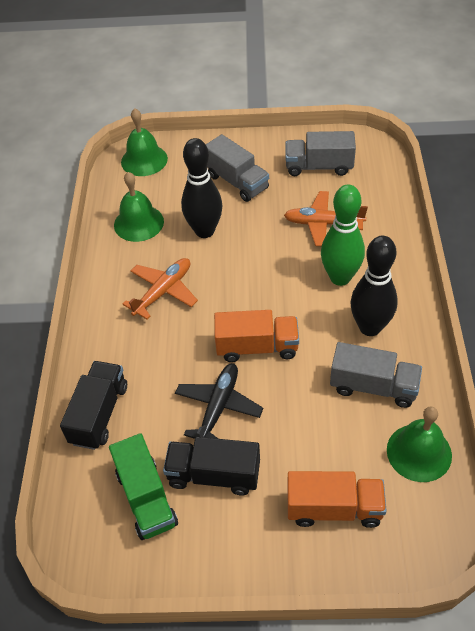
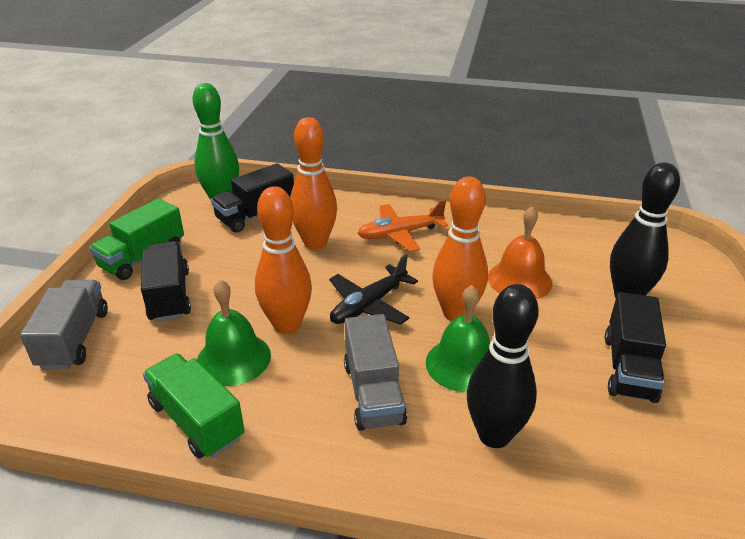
black truck: 2 -> 3
green bell: 3 -> 2
green truck: 1 -> 2
grey truck: 3 -> 2
orange bell: 0 -> 1
orange bowling pin: 0 -> 3
orange plane: 2 -> 1
orange truck: 2 -> 0

